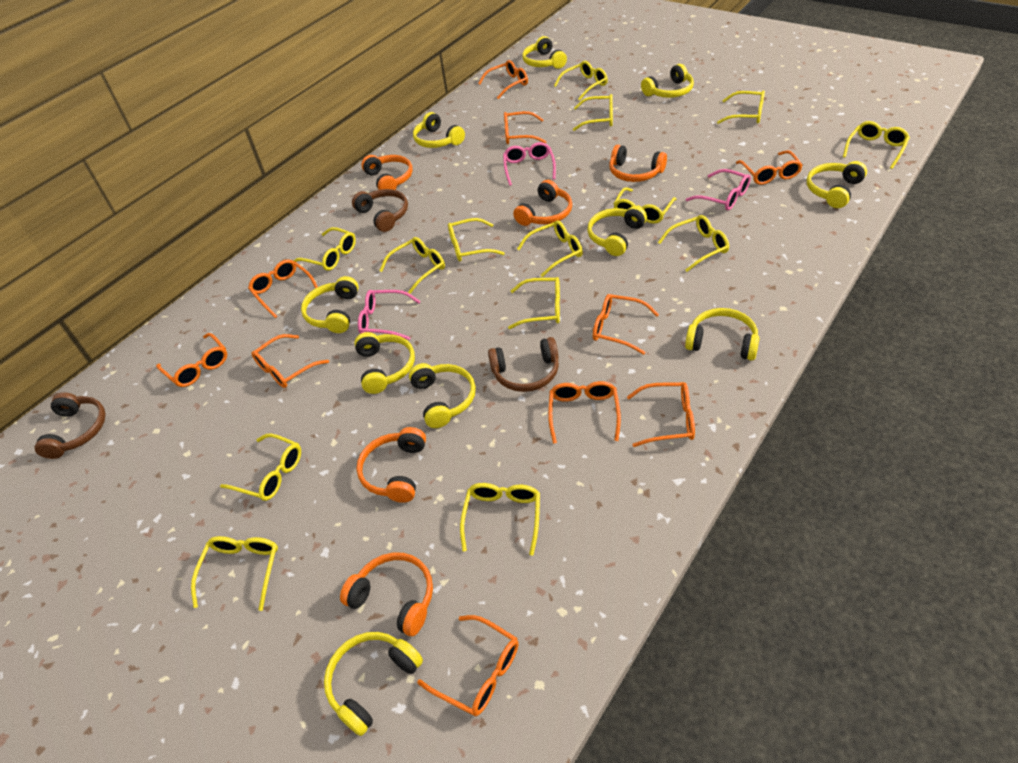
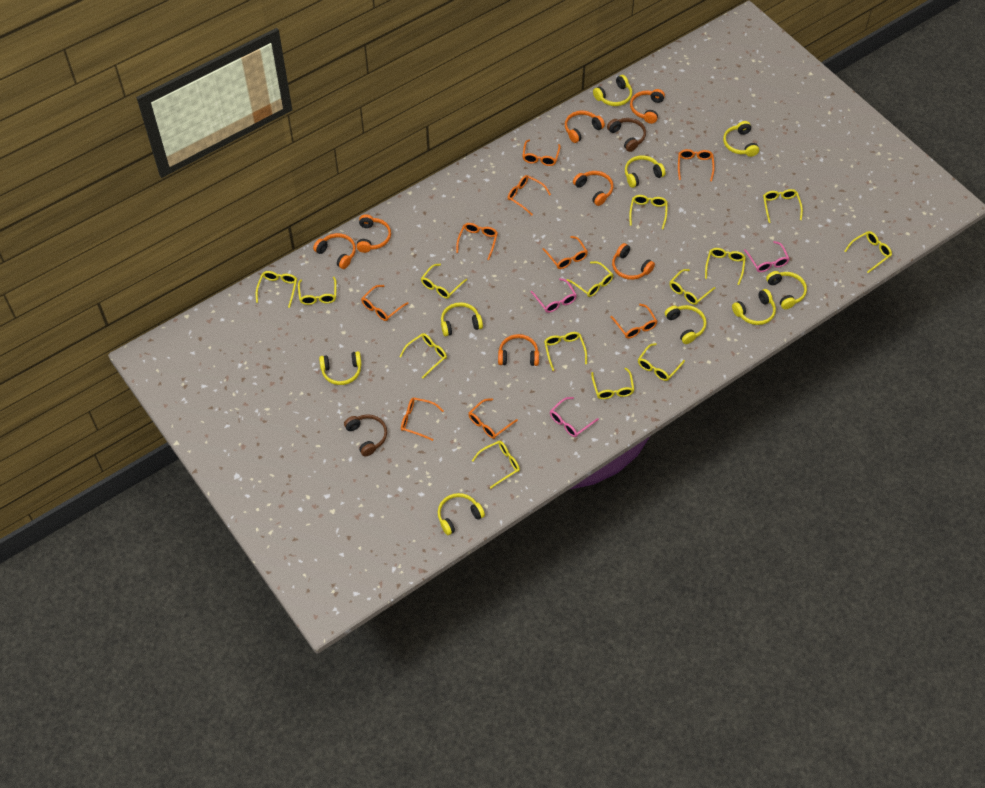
brown headphones: 3 -> 2
orange glasses: 10 -> 9
orange headphones: 5 -> 7
yellow headphones: 10 -> 9

